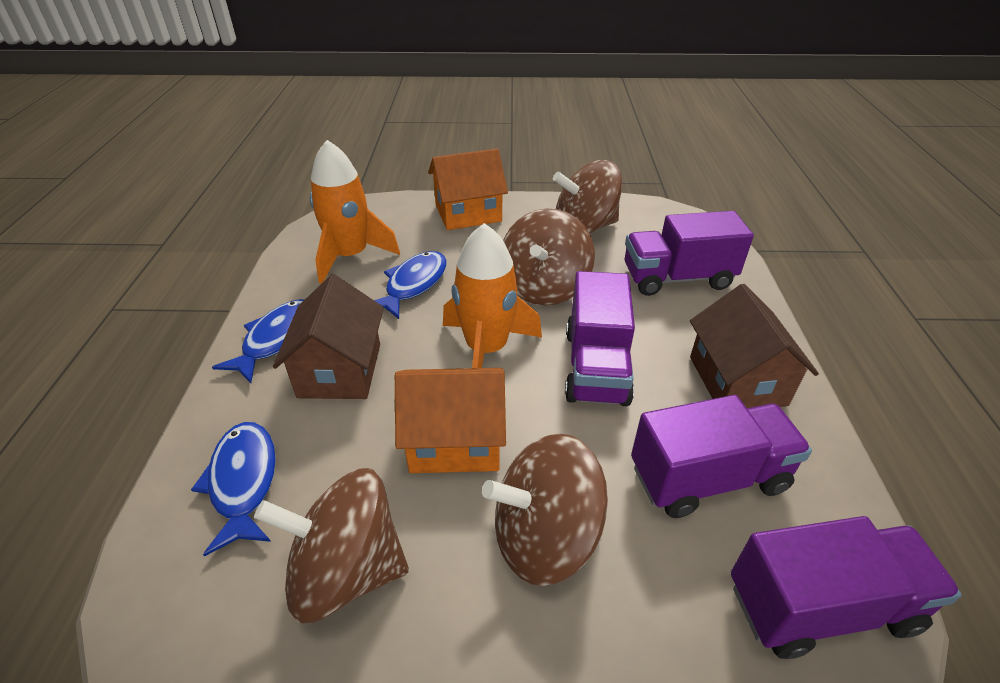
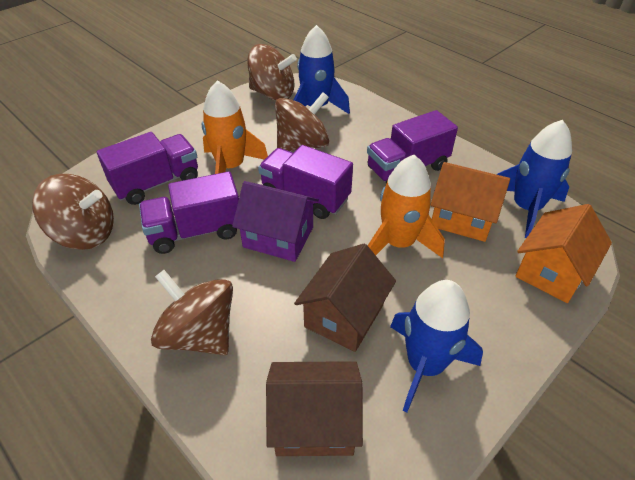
blue fish: 3 -> 0
blue rocket: 0 -> 3
purple house: 0 -> 1

